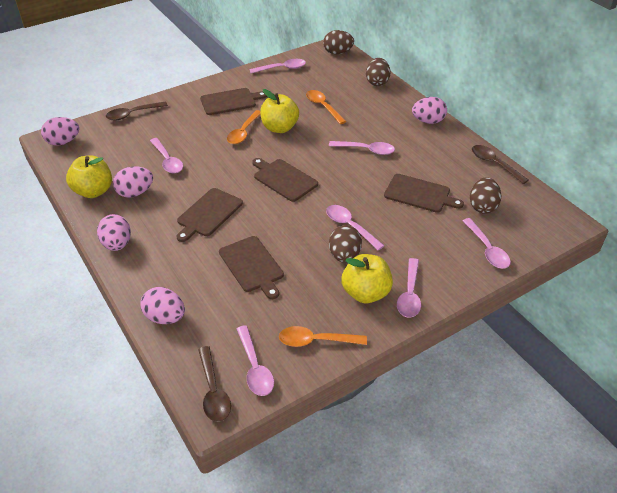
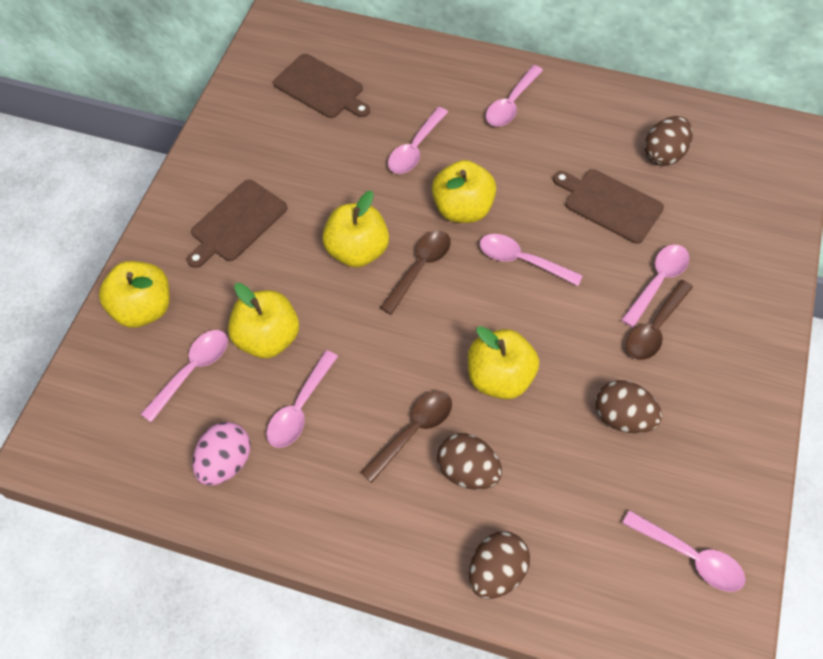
brown cutting board: 5 -> 3
orange spoon: 3 -> 0
pink egg: 5 -> 1
yellow apple: 3 -> 5

